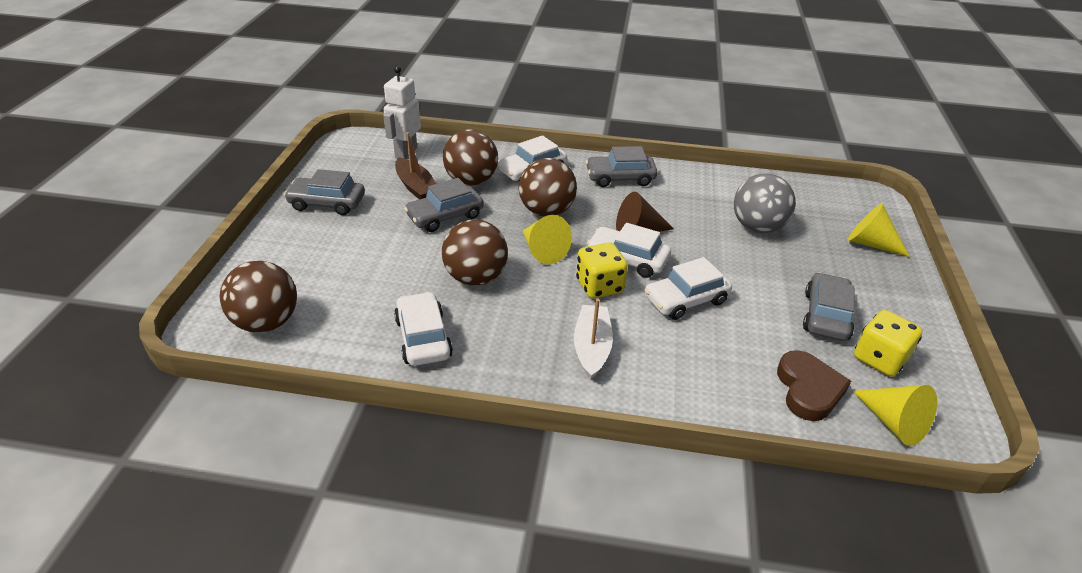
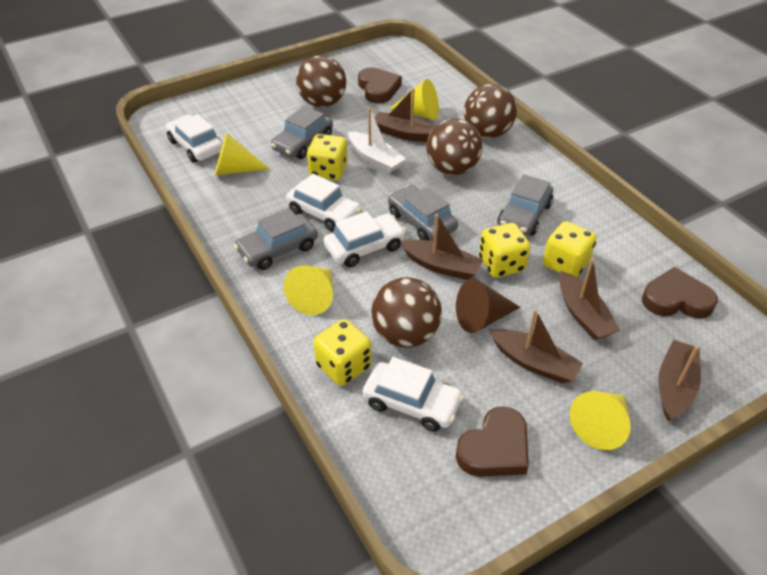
brown boat: 1 -> 5
brown heart: 1 -> 3
grey ball: 1 -> 0
white robot: 1 -> 0
yellow cone: 3 -> 4
yellow dice: 2 -> 4

